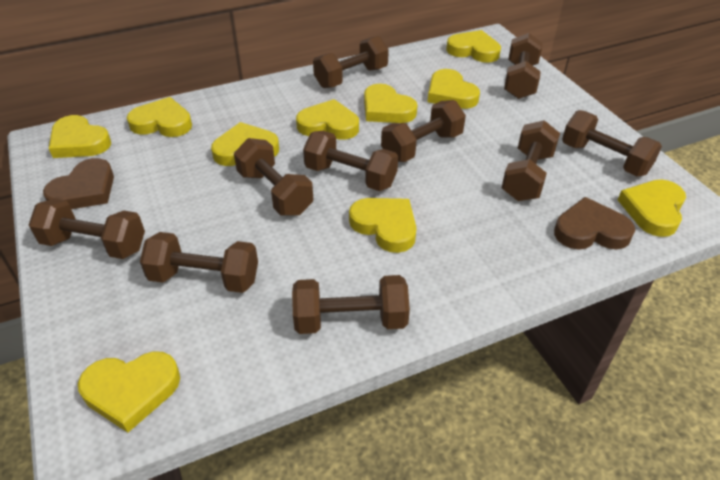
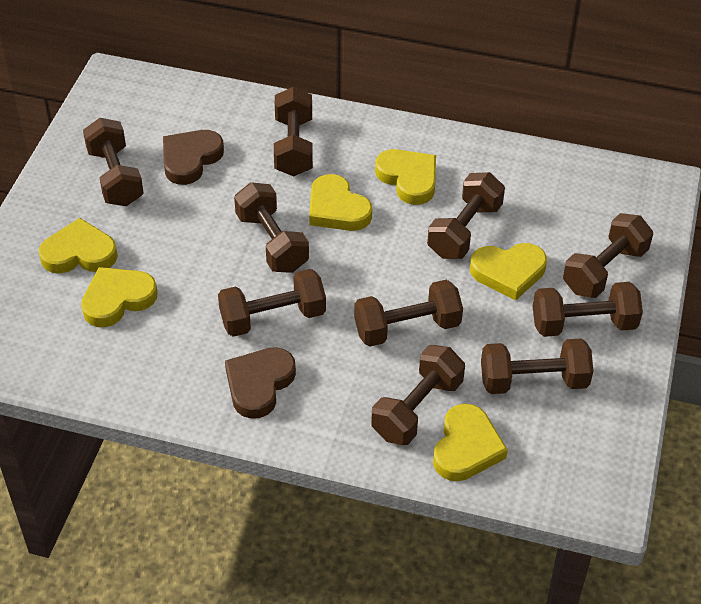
yellow heart: 10 -> 6

